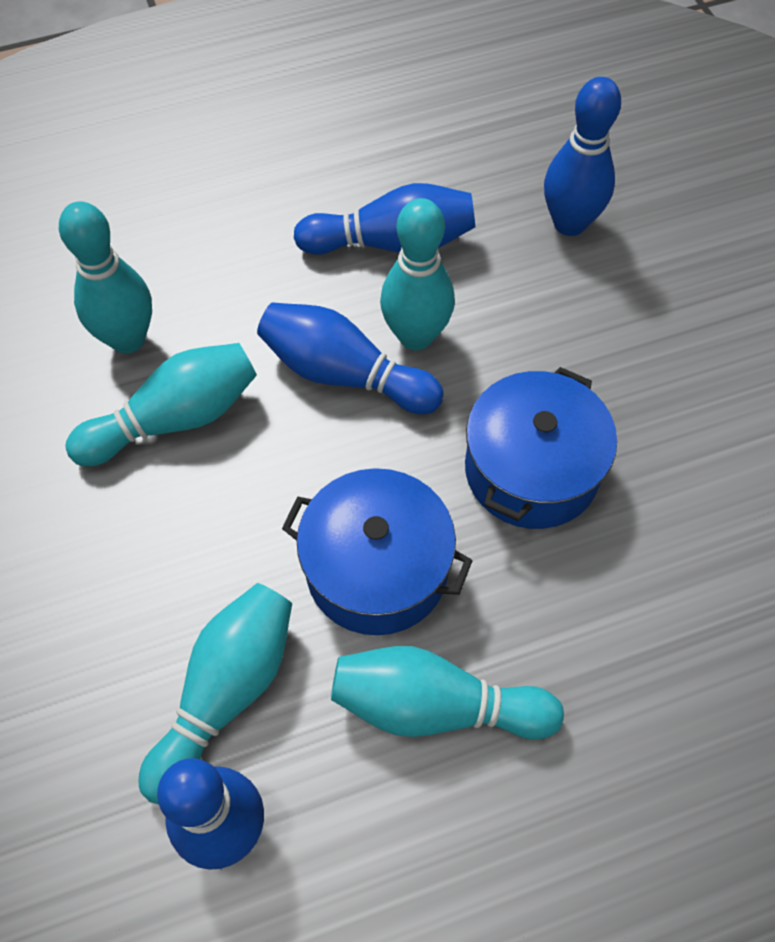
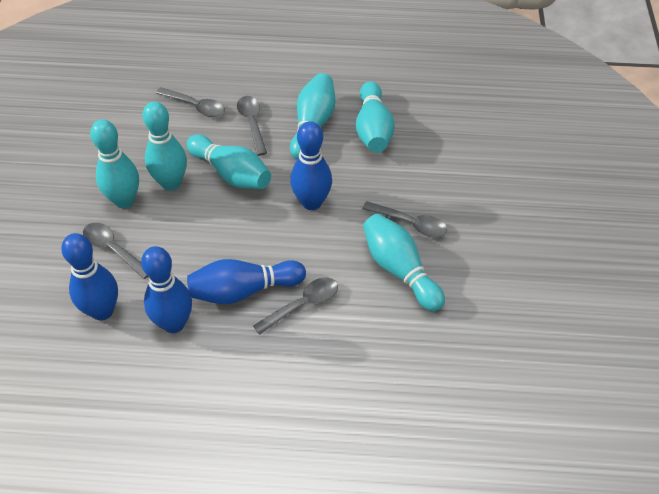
blue pot: 2 -> 0
grey spoon: 0 -> 5
turquoise bowling pin: 5 -> 6

